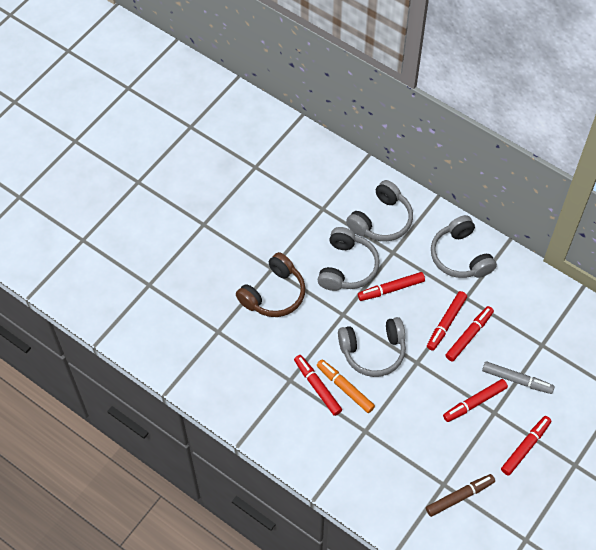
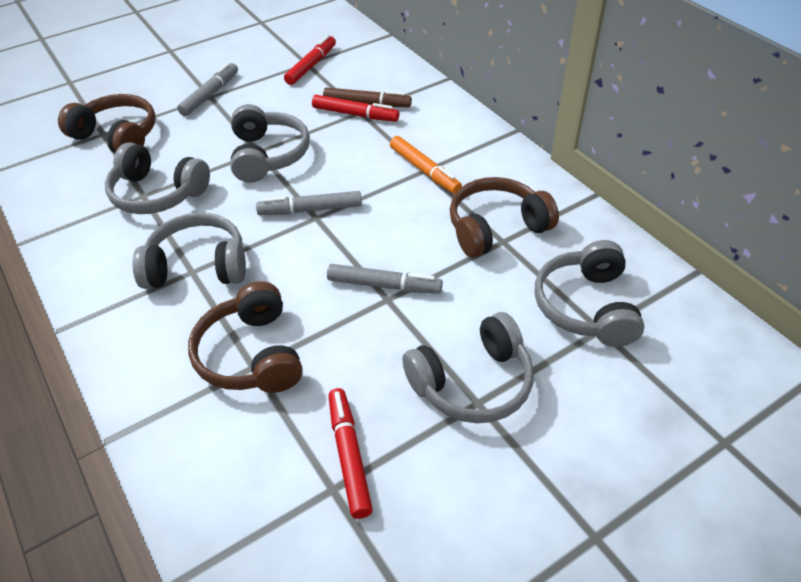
brown headphones: 1 -> 3
grey headphones: 4 -> 5
grey marker: 1 -> 3
red marker: 6 -> 3

